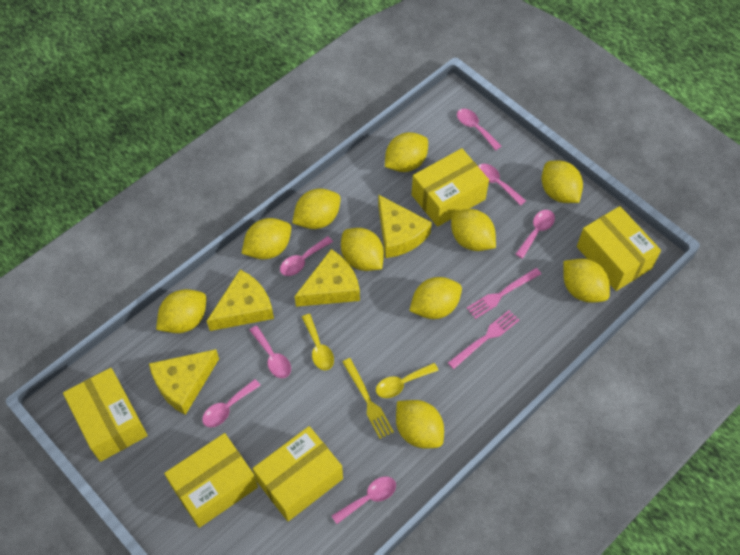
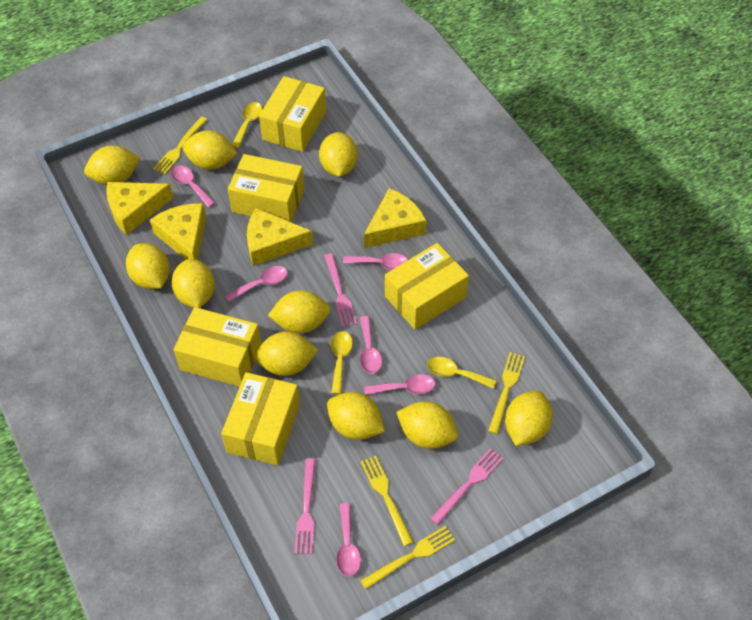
pink fork: 2 -> 3
pink spoon: 7 -> 6
yellow fork: 1 -> 4
yellow spoon: 2 -> 3

